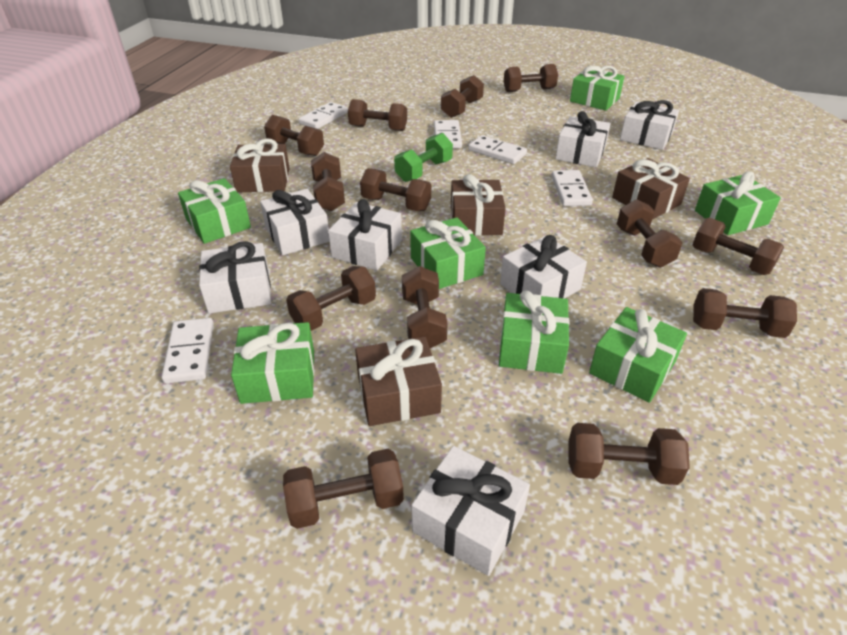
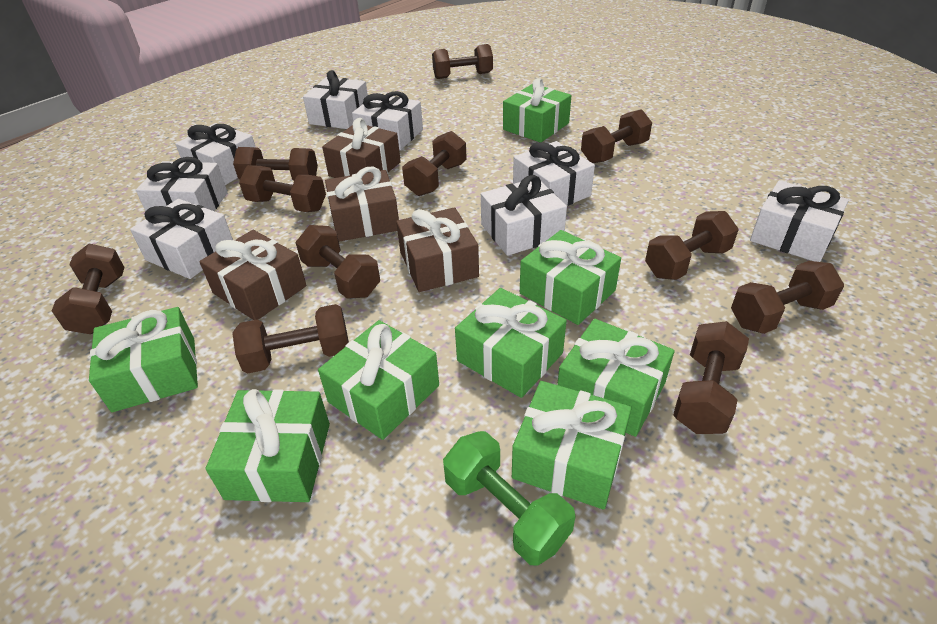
brown dumbbell: 13 -> 11
green gift: 7 -> 8
white domino: 5 -> 0
white gift: 7 -> 8

